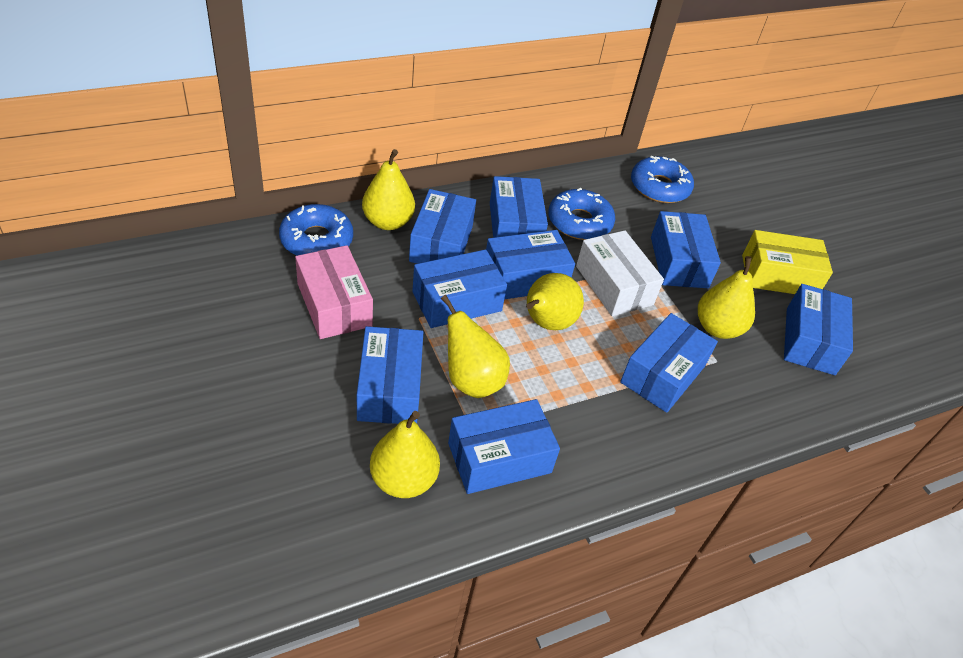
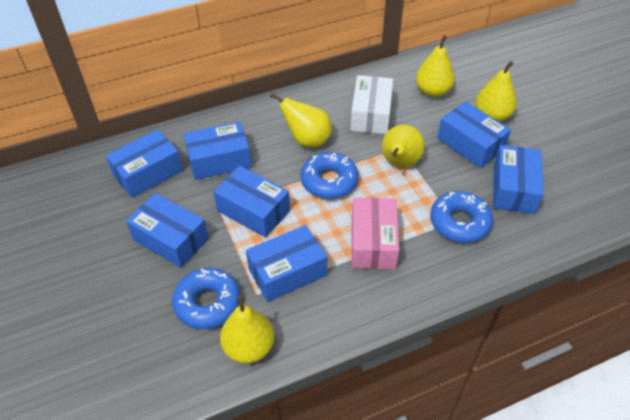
blue box: 9 -> 7
yellow box: 1 -> 0

